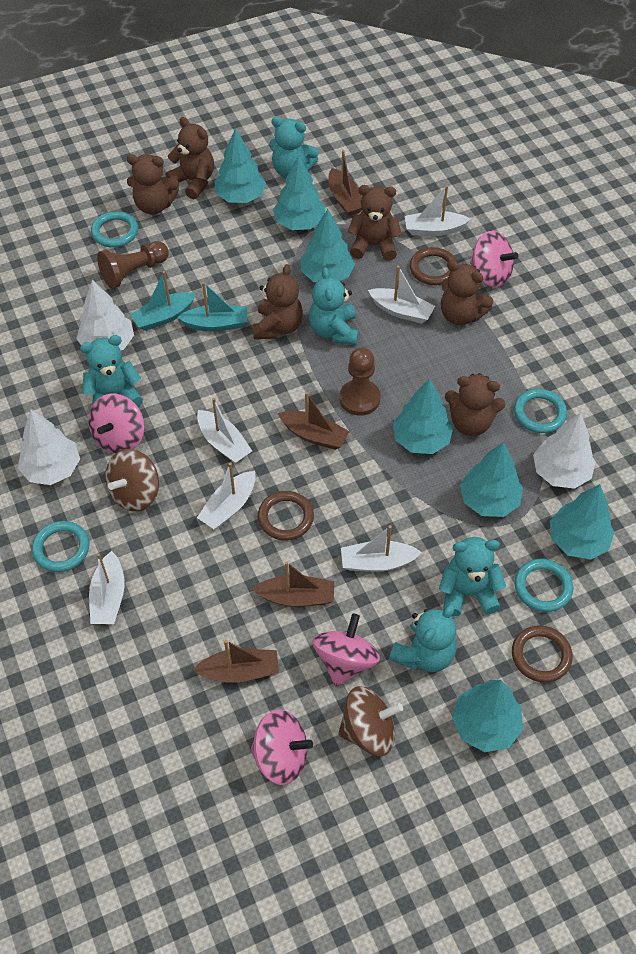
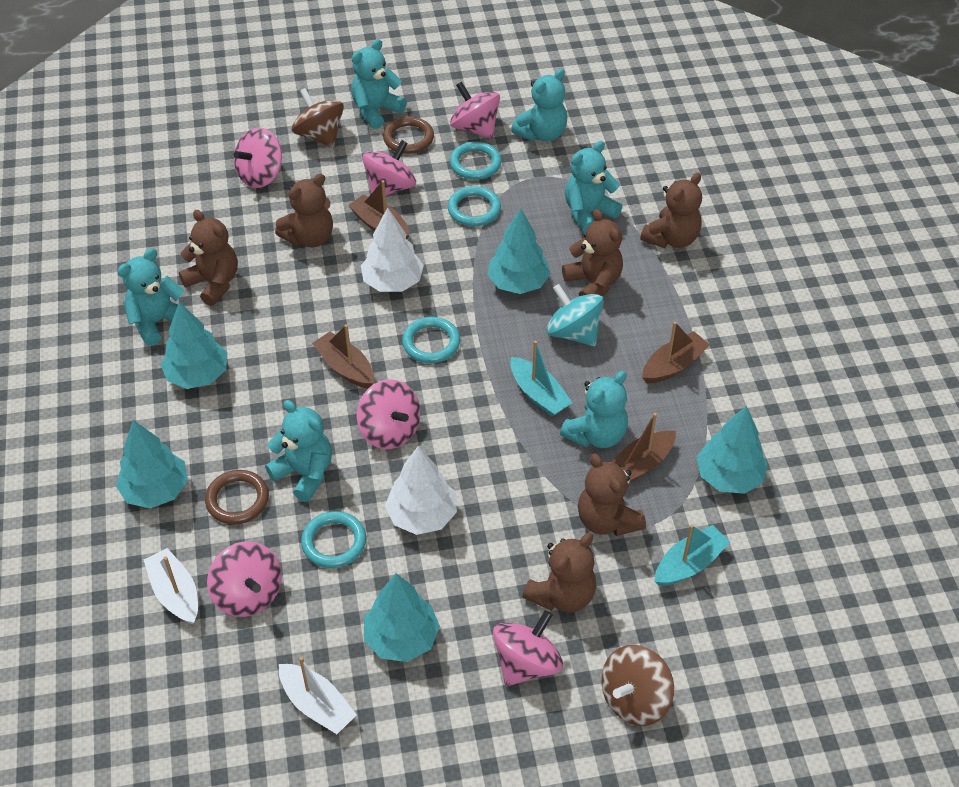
brown pawn: 2 -> 0
brown ring: 3 -> 2
pink spinning top: 4 -> 6
turquoise spinning top: 0 -> 1
turquoise teddy bear: 5 -> 6
turquoise tree: 7 -> 5
white boat: 6 -> 2
white tree: 3 -> 2

